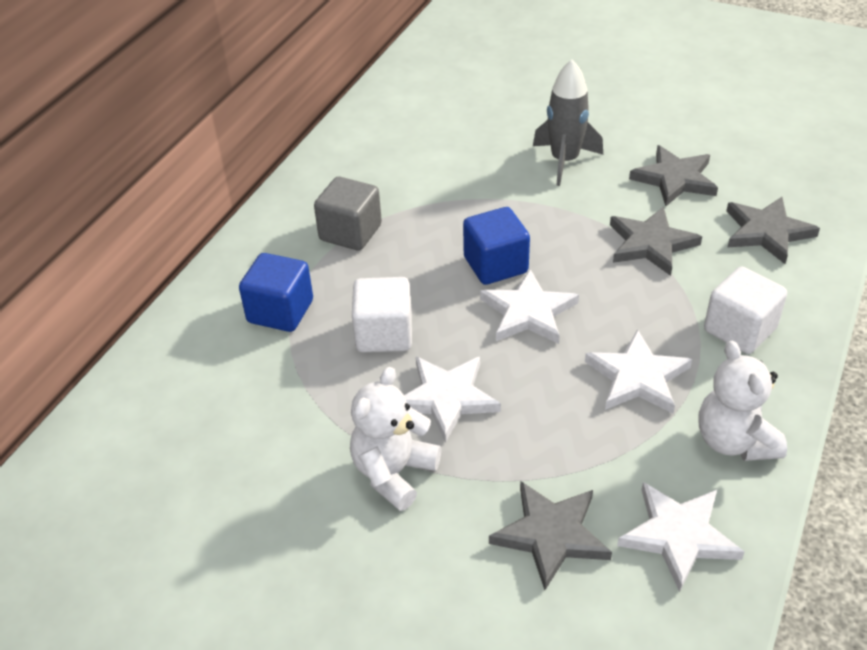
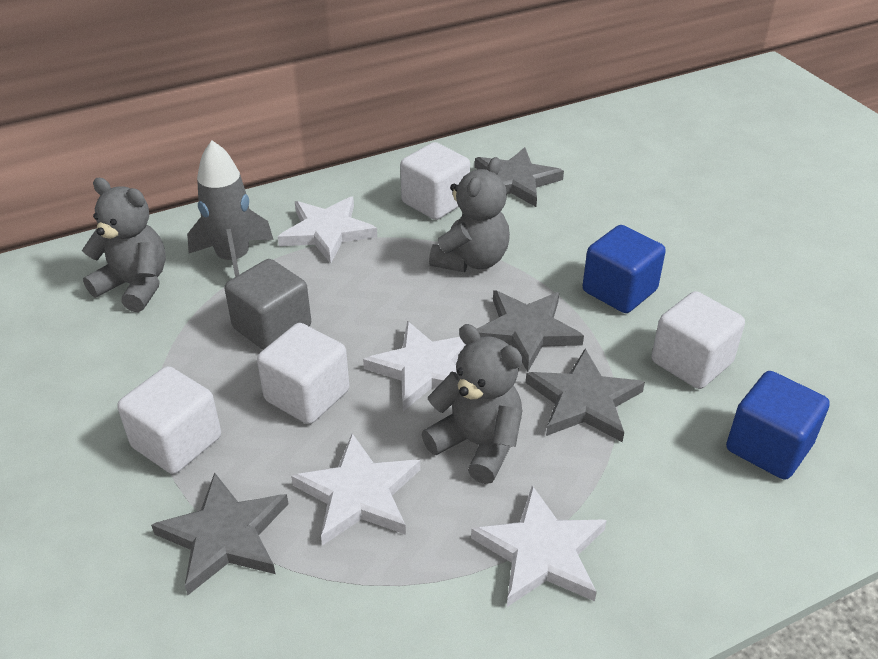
grey teddy bear: 0 -> 3
white cube: 2 -> 4
white teddy bear: 2 -> 0

